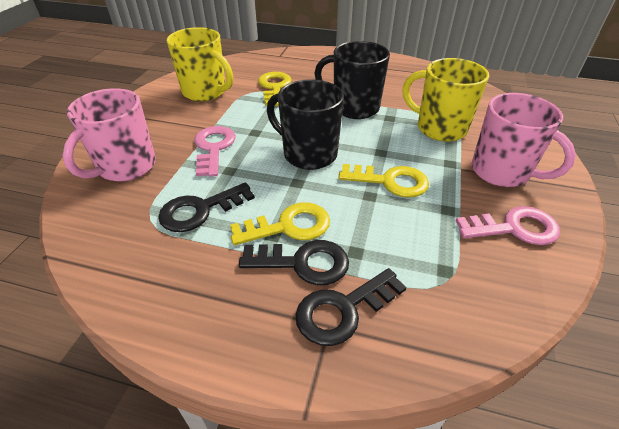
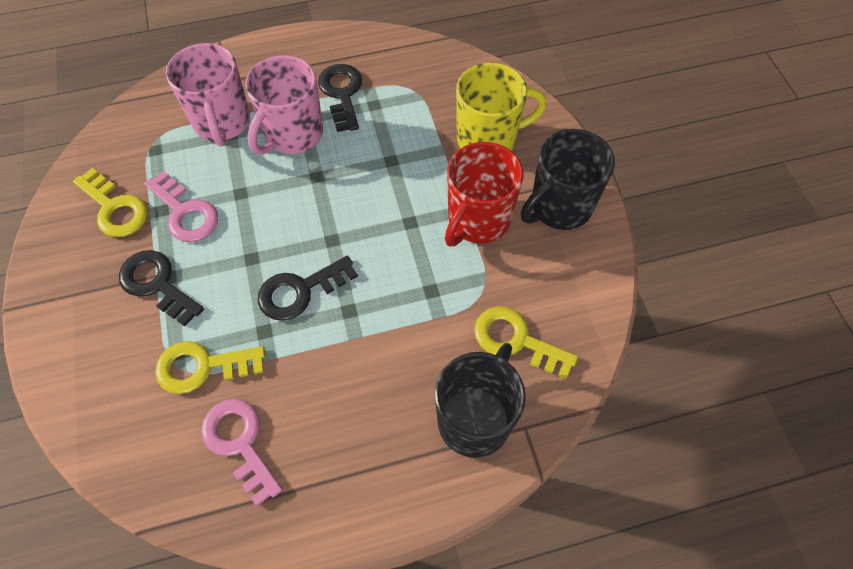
red mug: 0 -> 1
yellow mug: 2 -> 1

